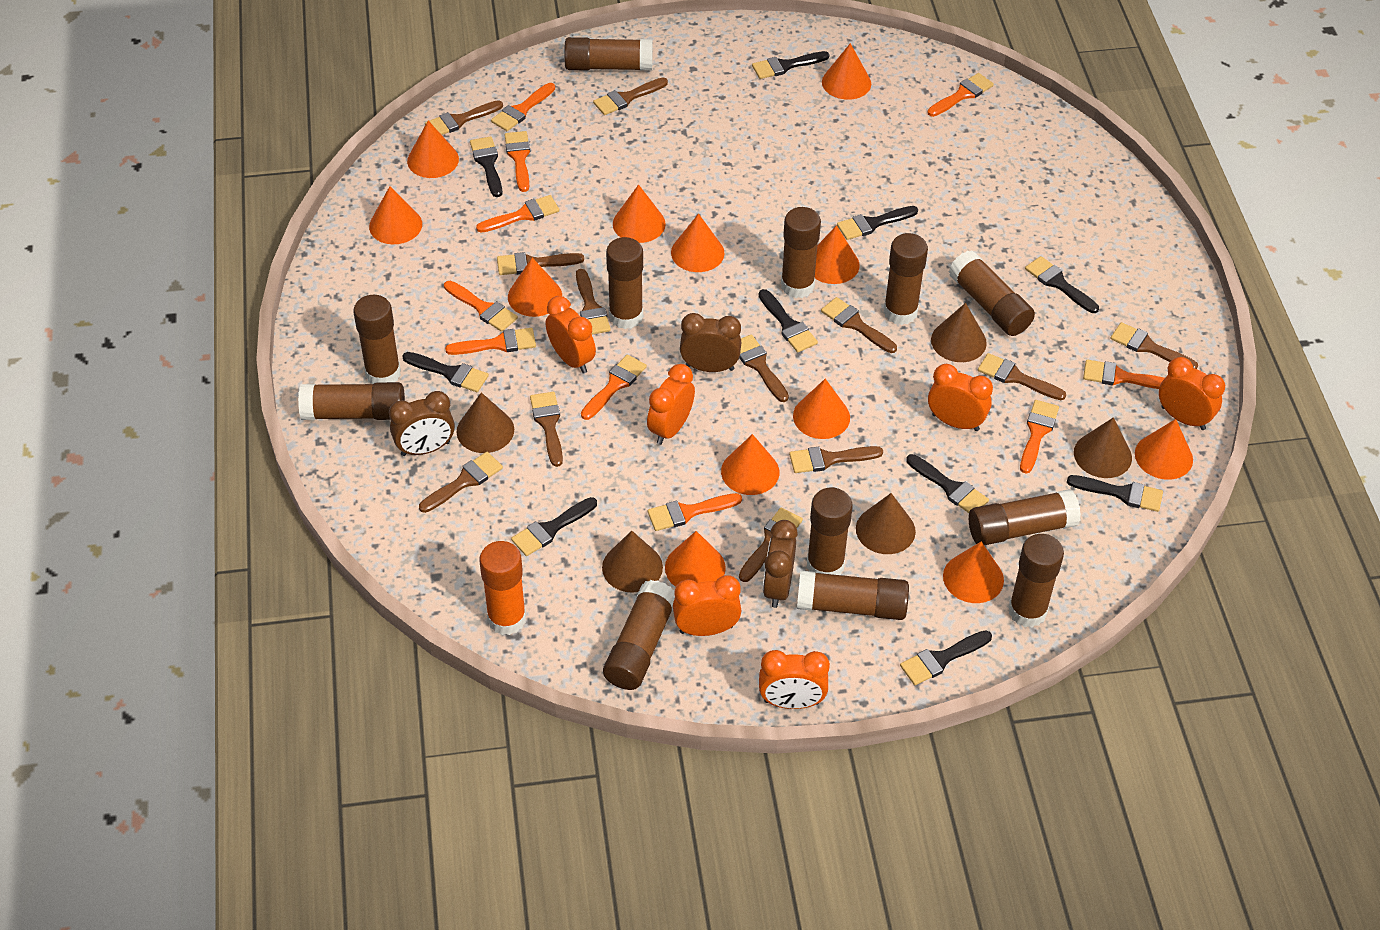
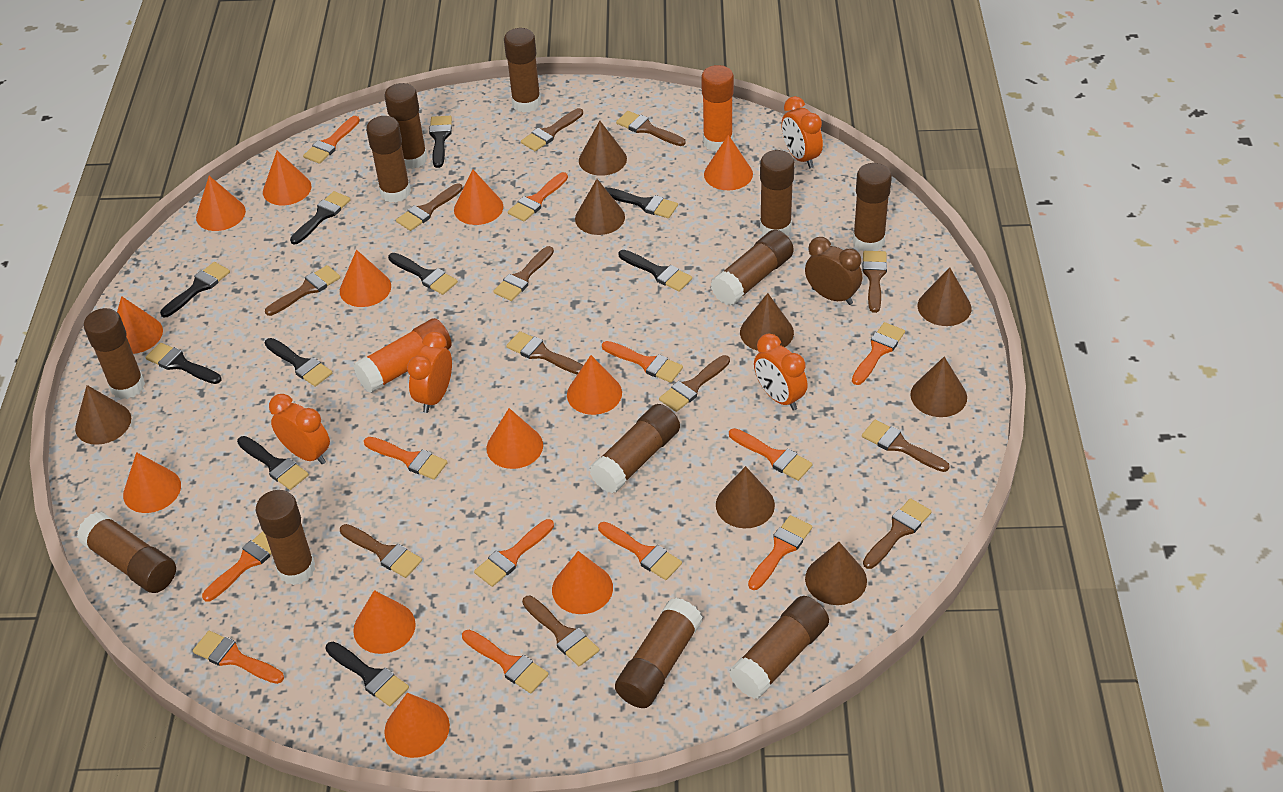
brown clock: 3 -> 1
brown cone: 5 -> 8
orange brush: 10 -> 12
orange clock: 6 -> 4
orange glue stick: 1 -> 2

